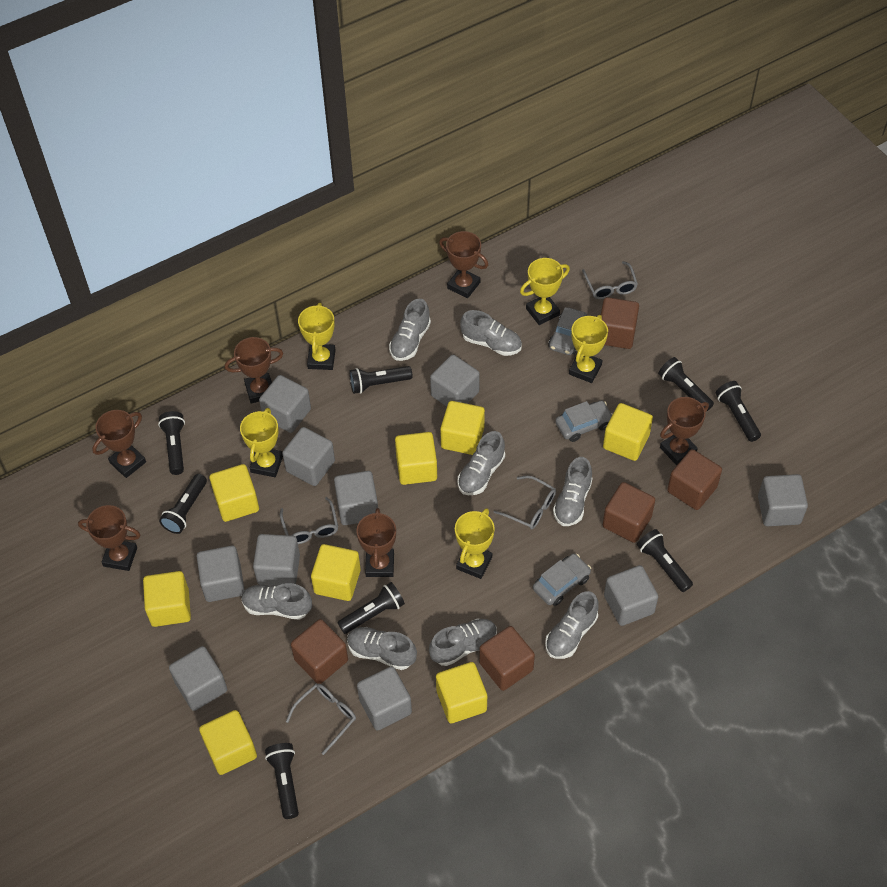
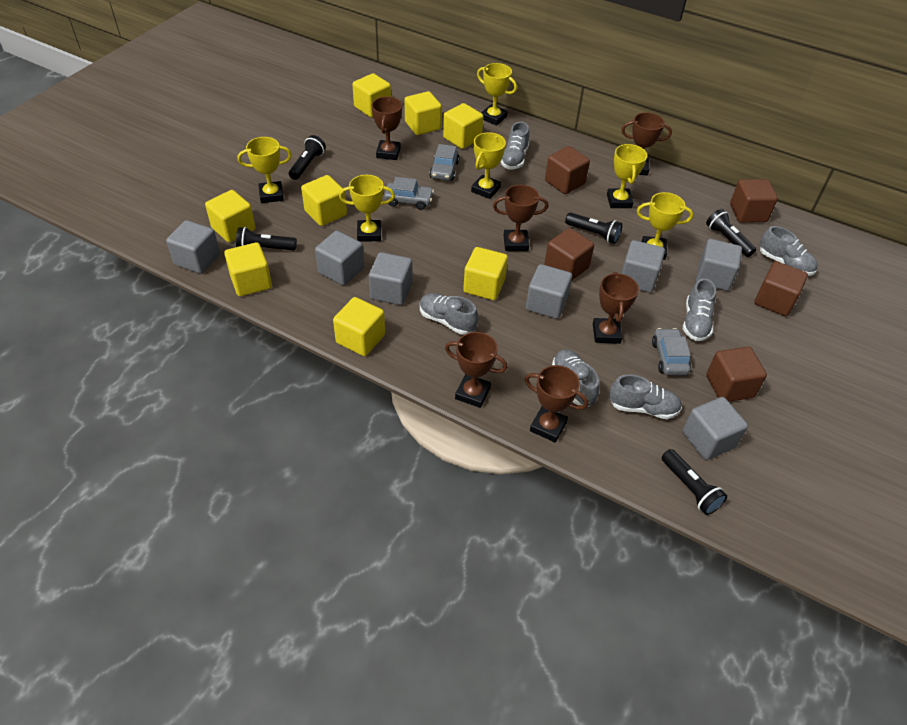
black flashlight: 8 -> 5
grey cube: 10 -> 7
grey glasses: 4 -> 0
grey shoe: 8 -> 6
yellow trophy: 5 -> 6

